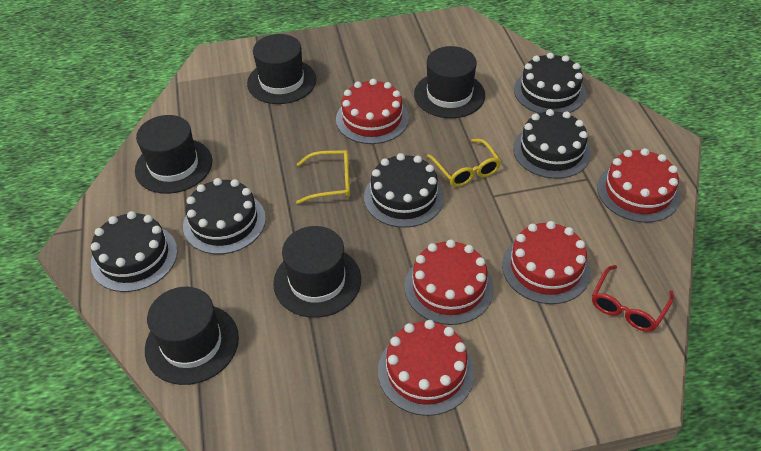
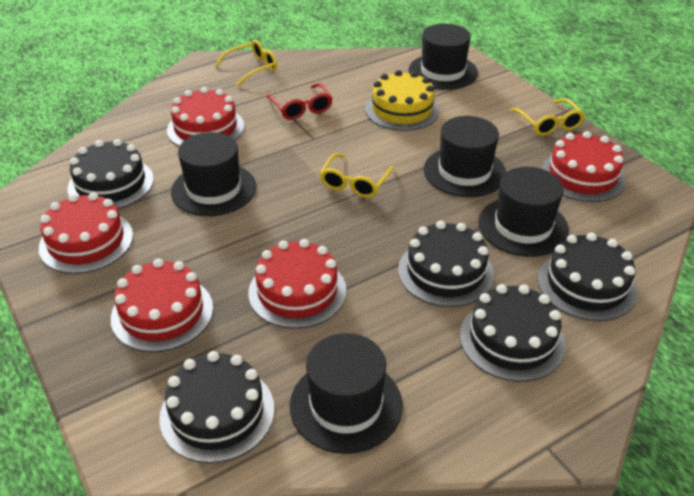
yellow cake: 0 -> 1
yellow glasses: 2 -> 3

